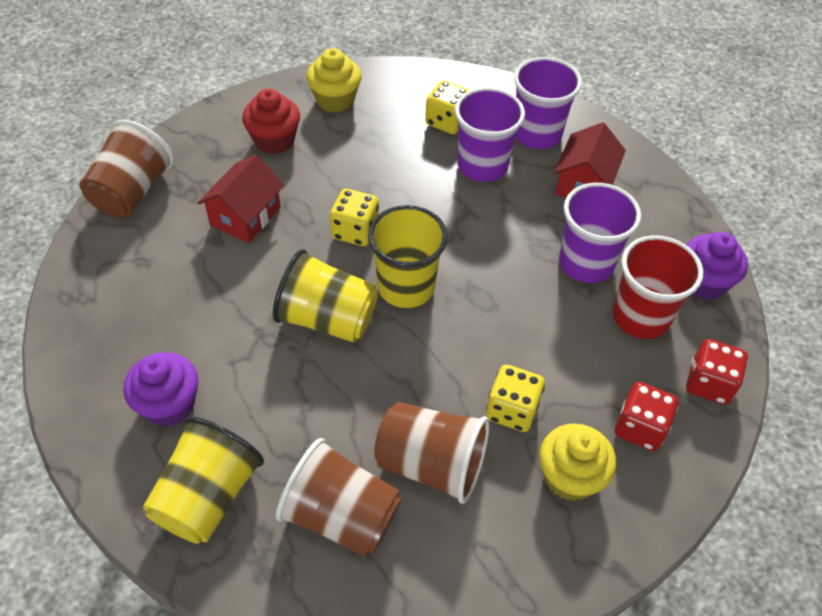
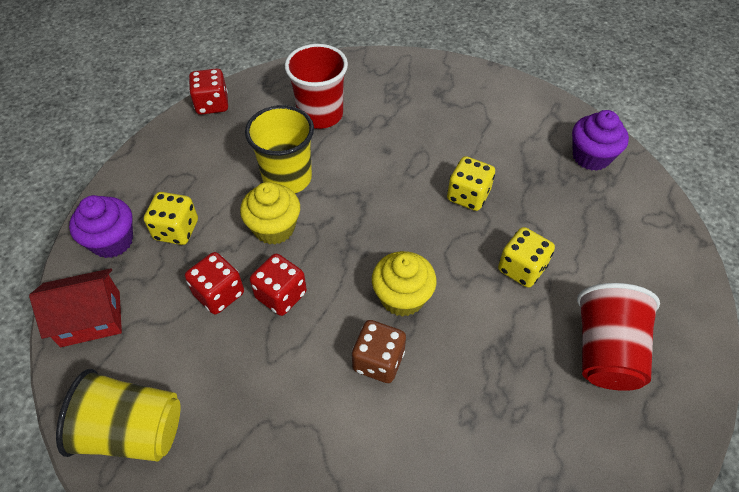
brown cup: 3 -> 0
brown dice: 0 -> 1
purple cup: 3 -> 0
red cup: 1 -> 2
red cupcake: 1 -> 0
red dice: 2 -> 3
red house: 2 -> 1
yellow cup: 3 -> 2

